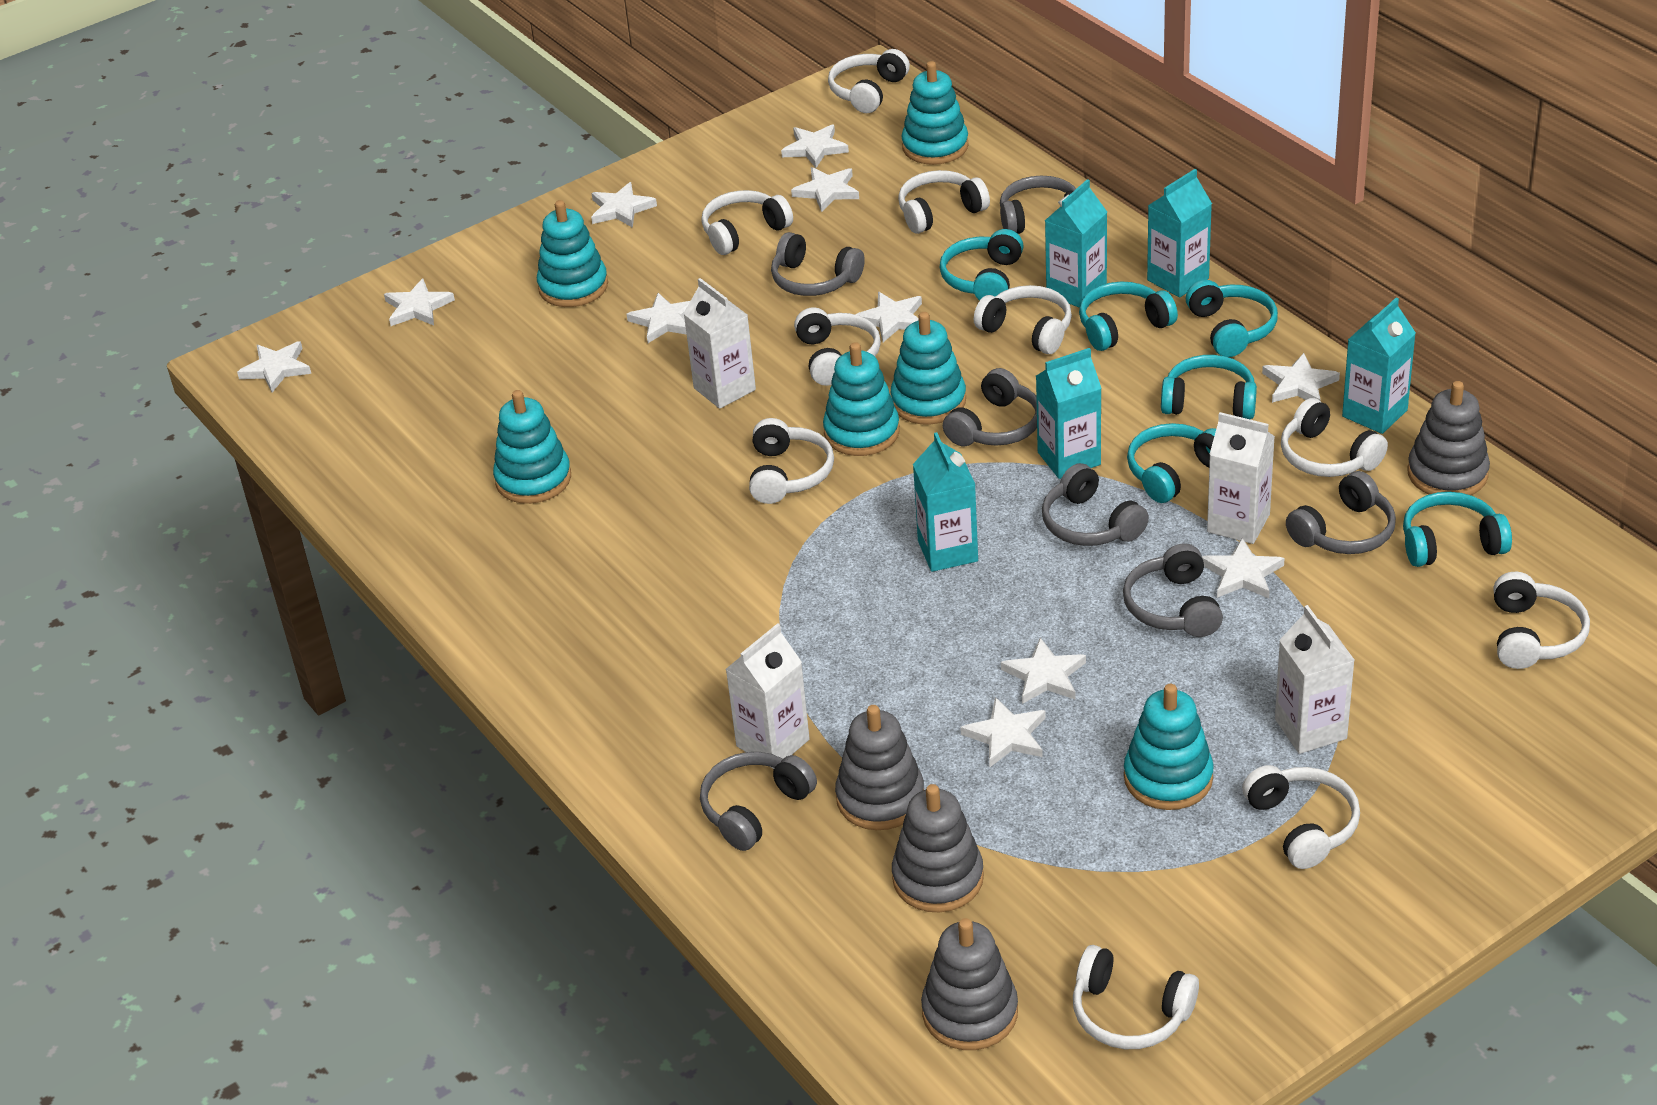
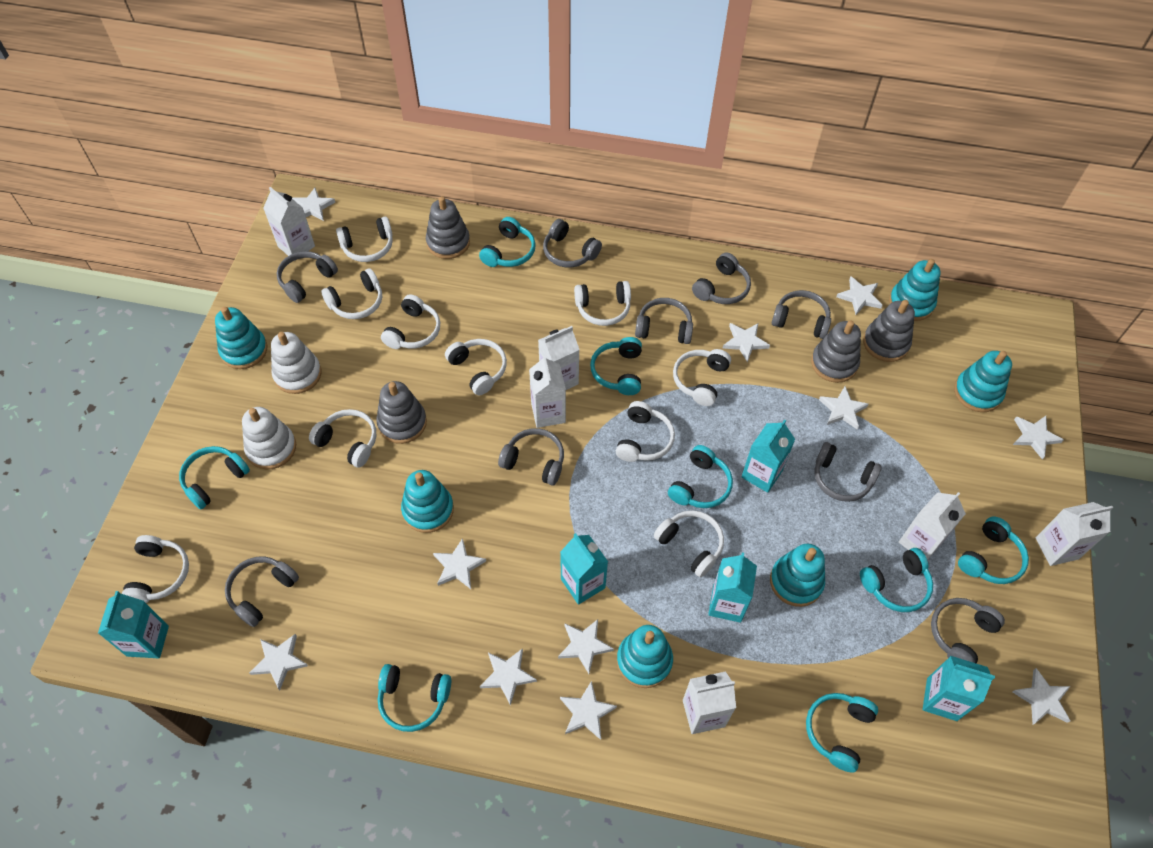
grey headphones: 7 -> 9
turquoise headphones: 6 -> 8
white carton: 4 -> 6
white stacking toy: 0 -> 2

